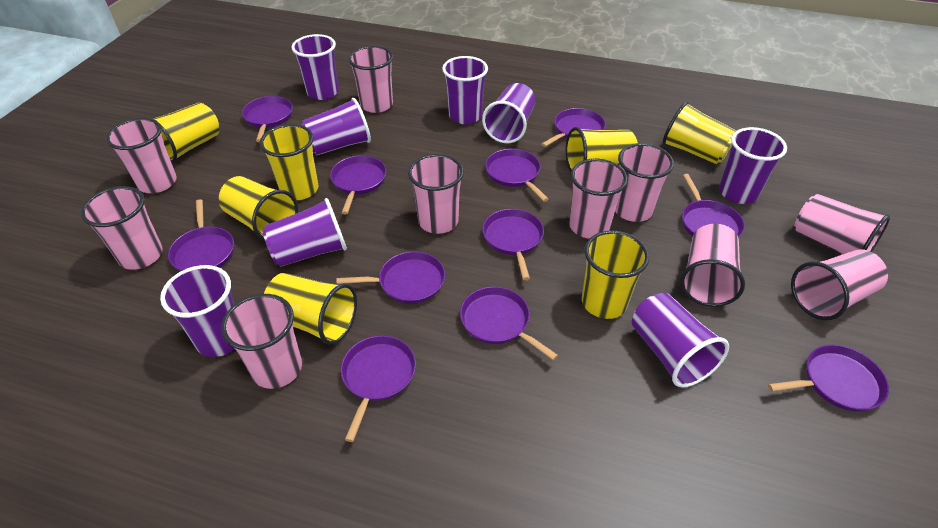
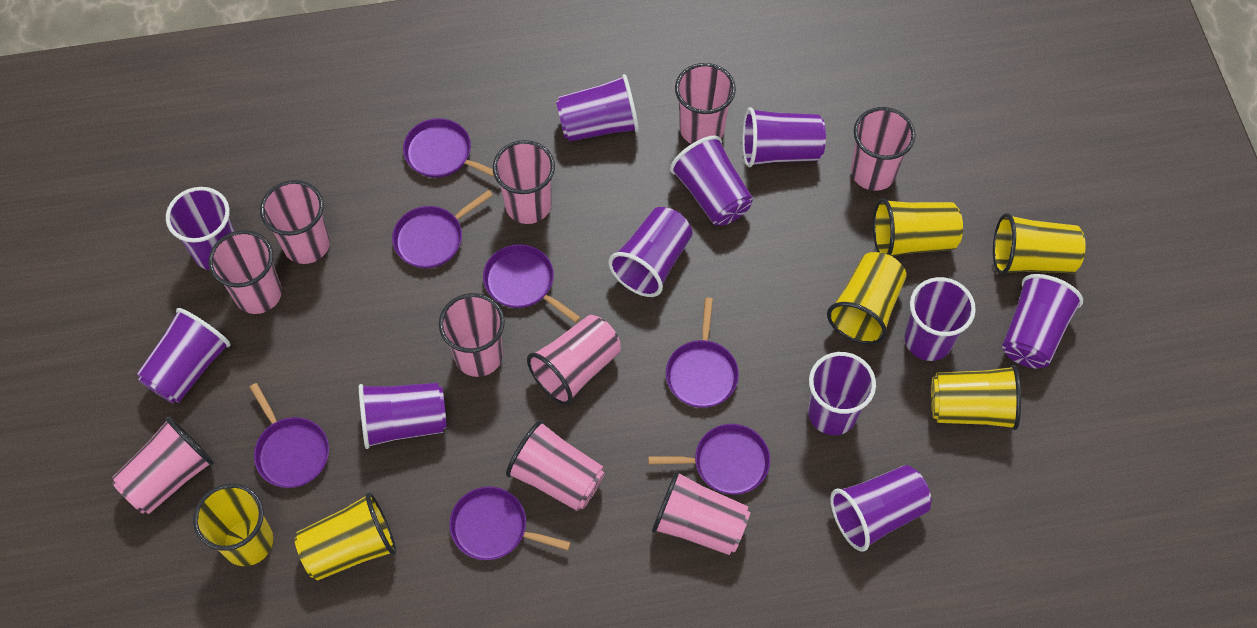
purple cup: 8 -> 11
purple pan: 11 -> 7
yellow cup: 7 -> 6

